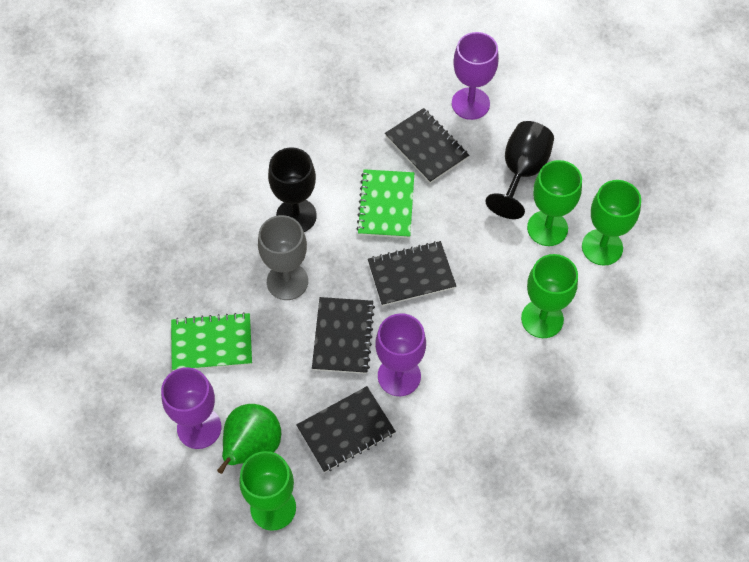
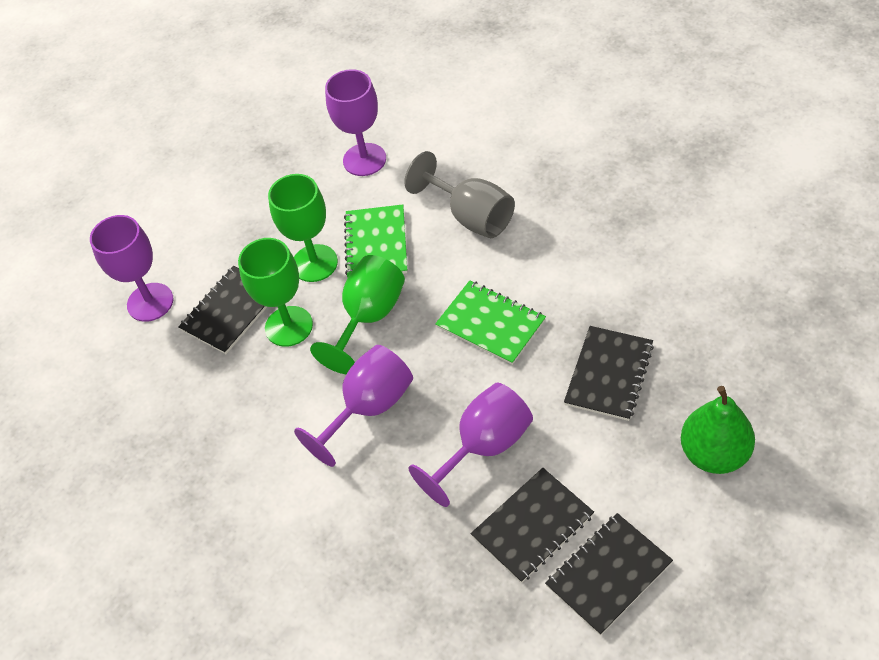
black goblet: 2 -> 0
green goblet: 4 -> 3
purple goblet: 3 -> 4

